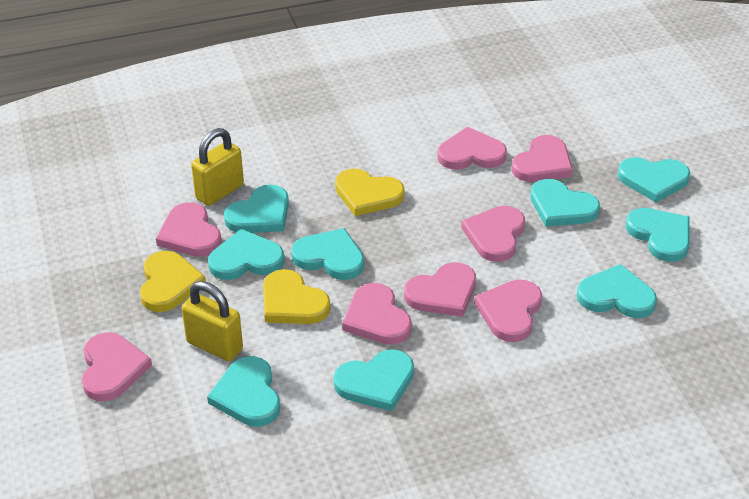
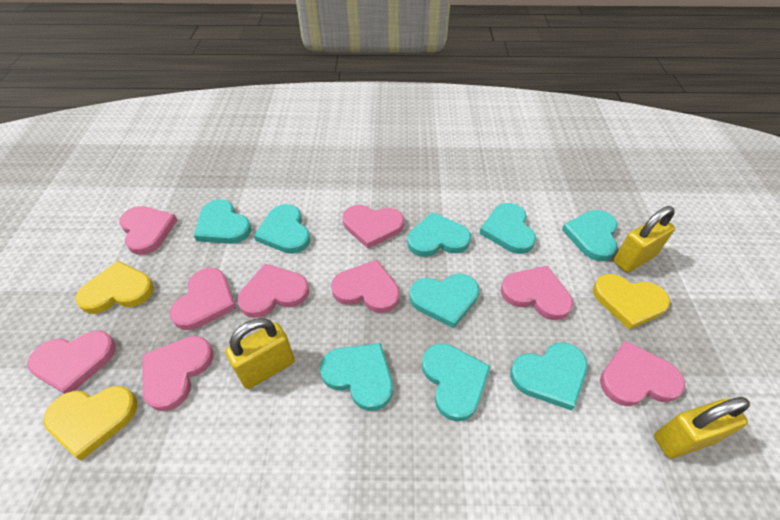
pink heart: 8 -> 9
yellow padlock: 2 -> 3

